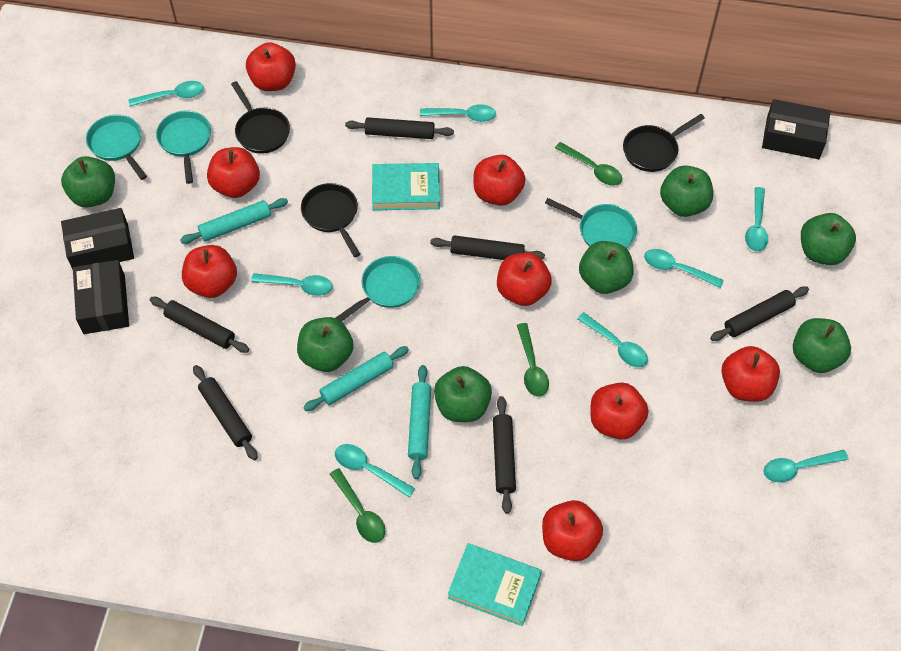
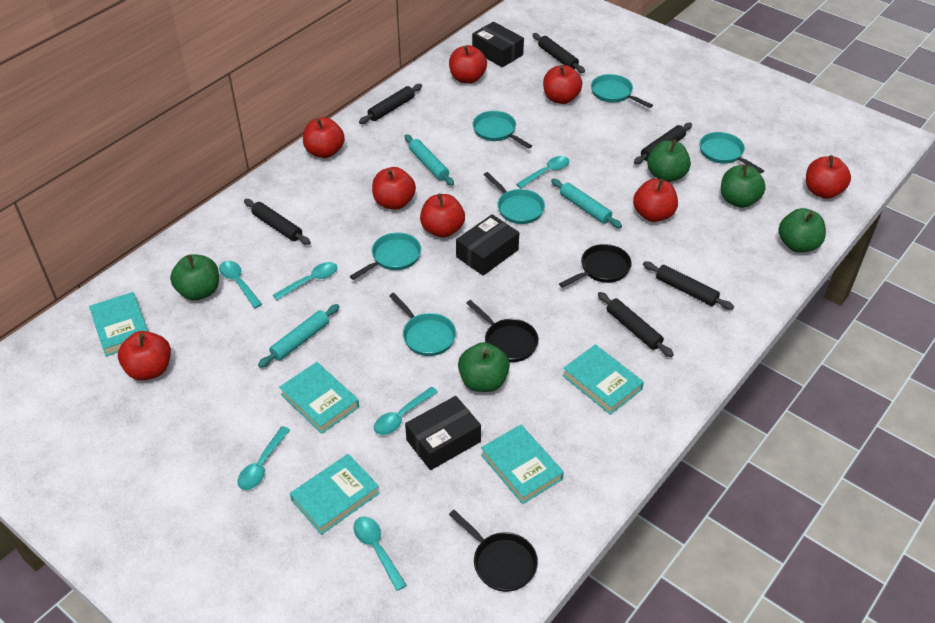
green apple: 7 -> 5
green spoon: 3 -> 0
turquoise book: 2 -> 5
turquoise pan: 4 -> 6
turquoise spoon: 8 -> 6

